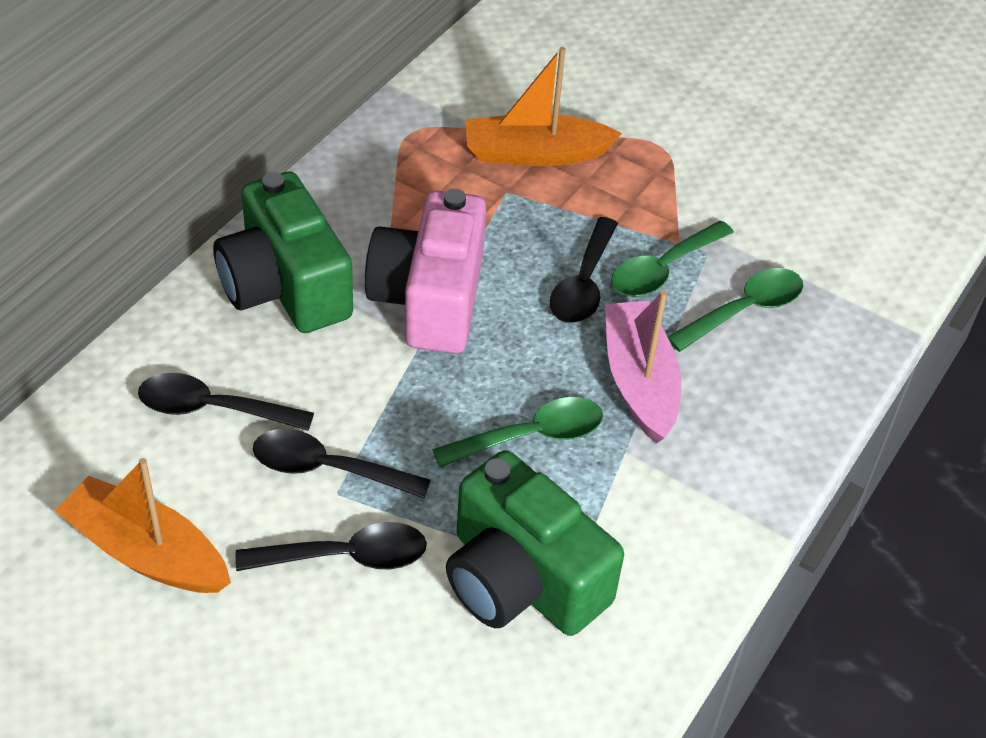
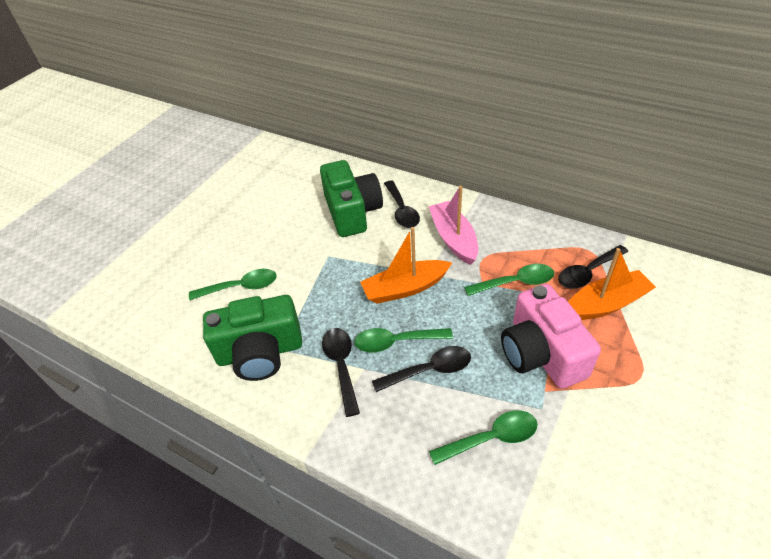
green spoon: 3 -> 4

